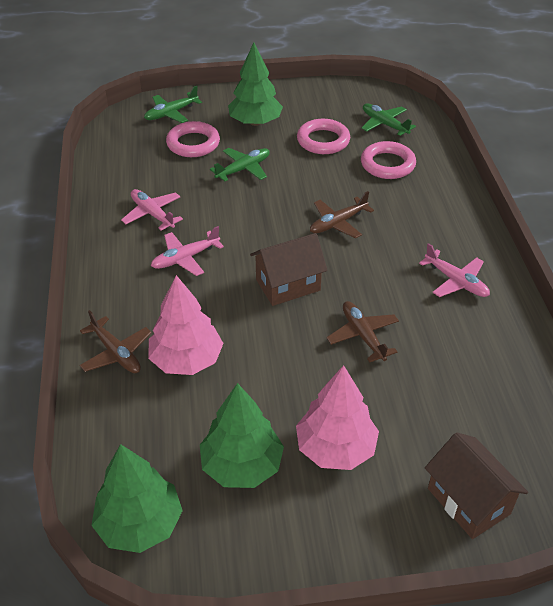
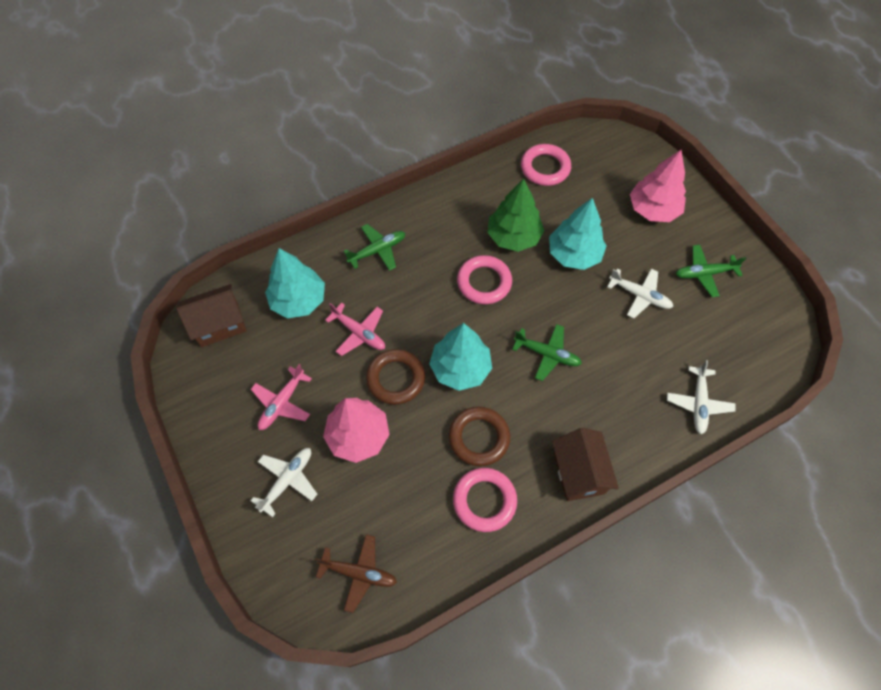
brown plane: 3 -> 1
brown ring: 0 -> 2
green tree: 3 -> 1
pink plane: 3 -> 2
turquoise tree: 0 -> 3
white plane: 0 -> 3

